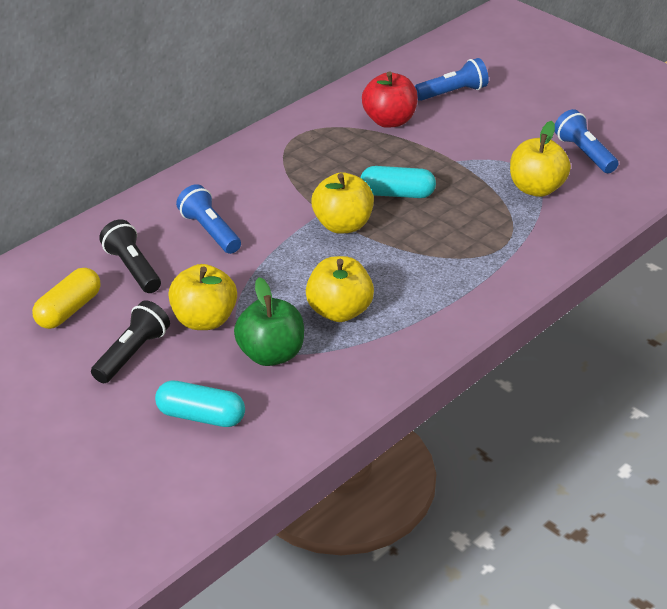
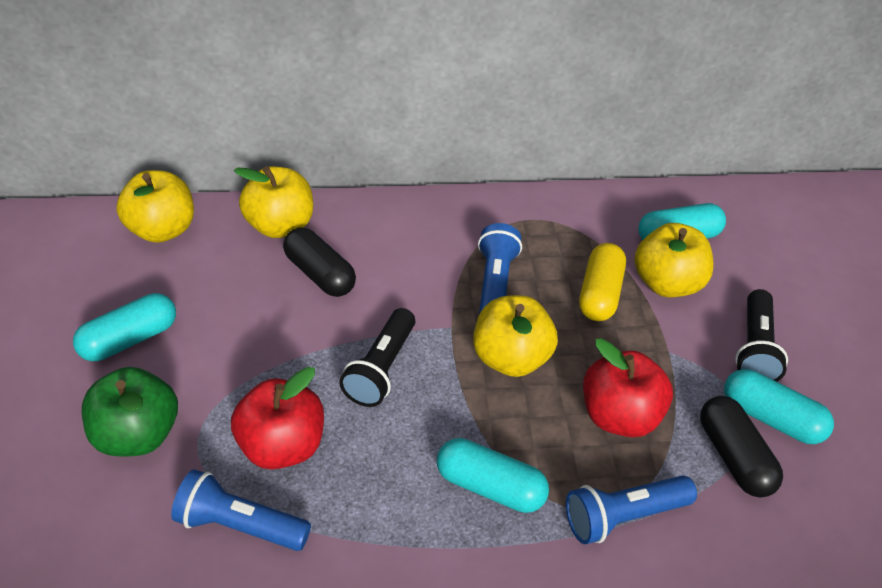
black capsule: 0 -> 2
red apple: 1 -> 2
turquoise capsule: 2 -> 4

